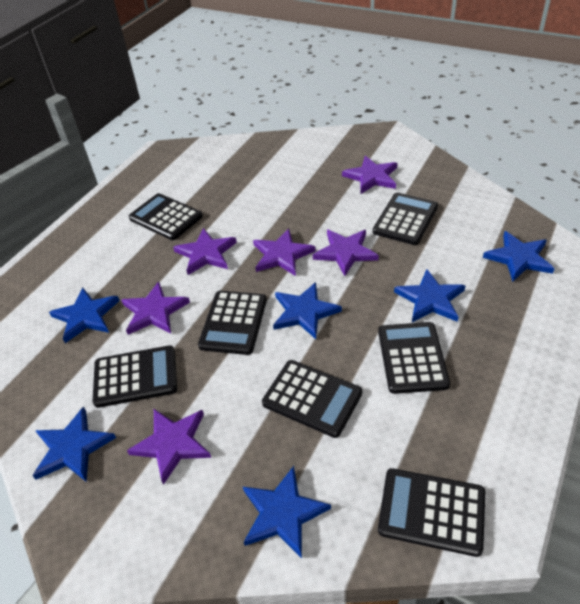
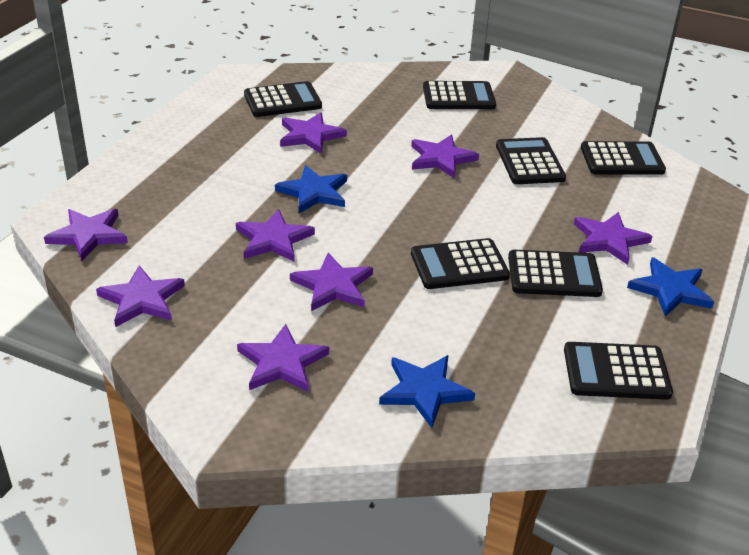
blue star: 6 -> 3
purple star: 6 -> 8

